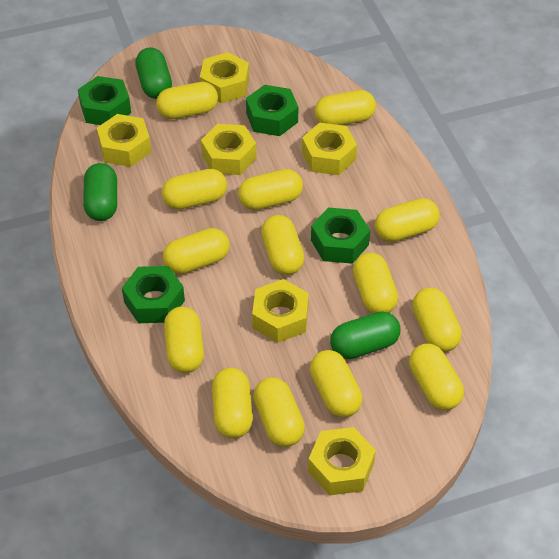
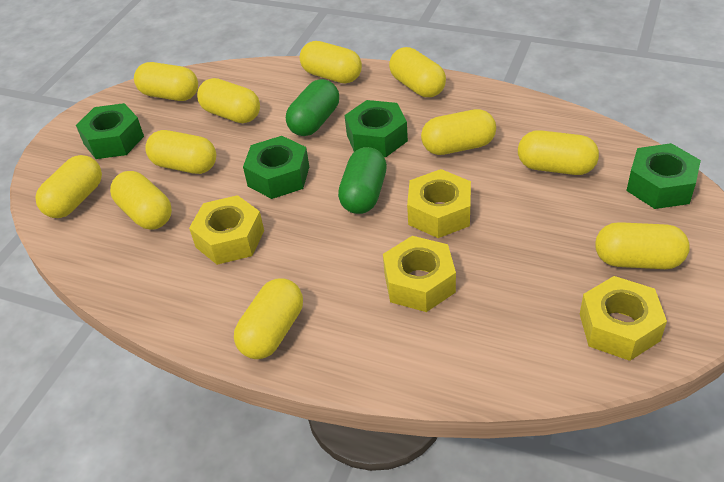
green capsule: 3 -> 2
yellow capsule: 14 -> 11
yellow nut: 6 -> 4

